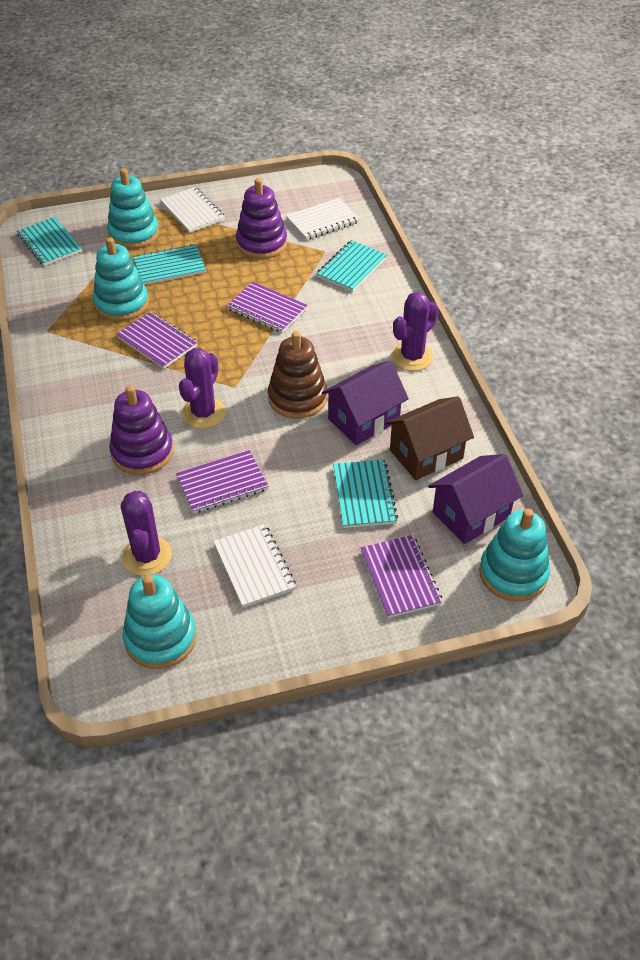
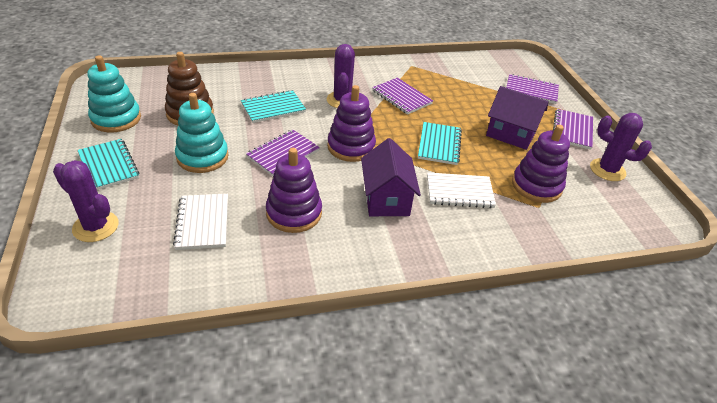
brown house: 1 -> 0
purple stacking toy: 2 -> 3
turquoise notebook: 4 -> 3
turquoise stacking toy: 4 -> 2
white notebook: 3 -> 2

